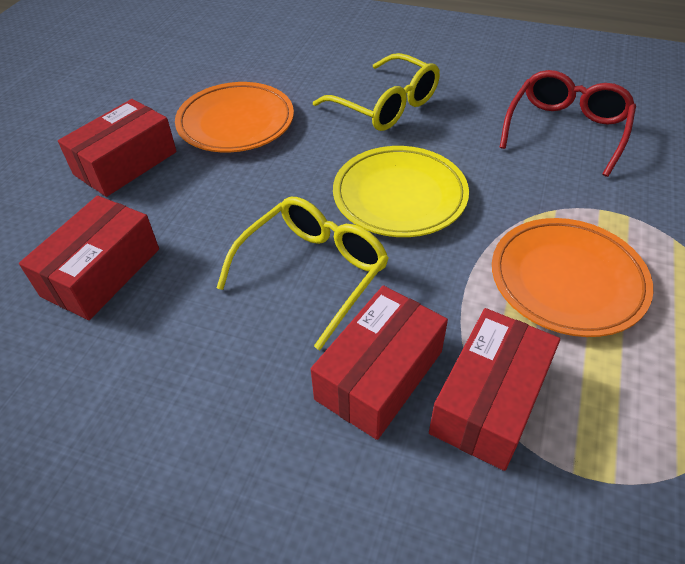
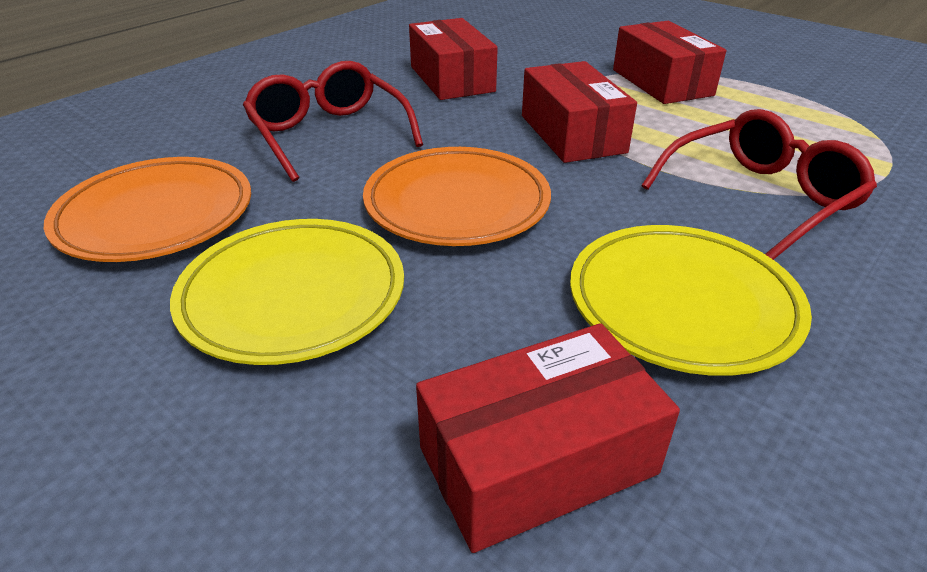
red glasses: 1 -> 2
yellow glasses: 2 -> 0
yellow plate: 1 -> 2

